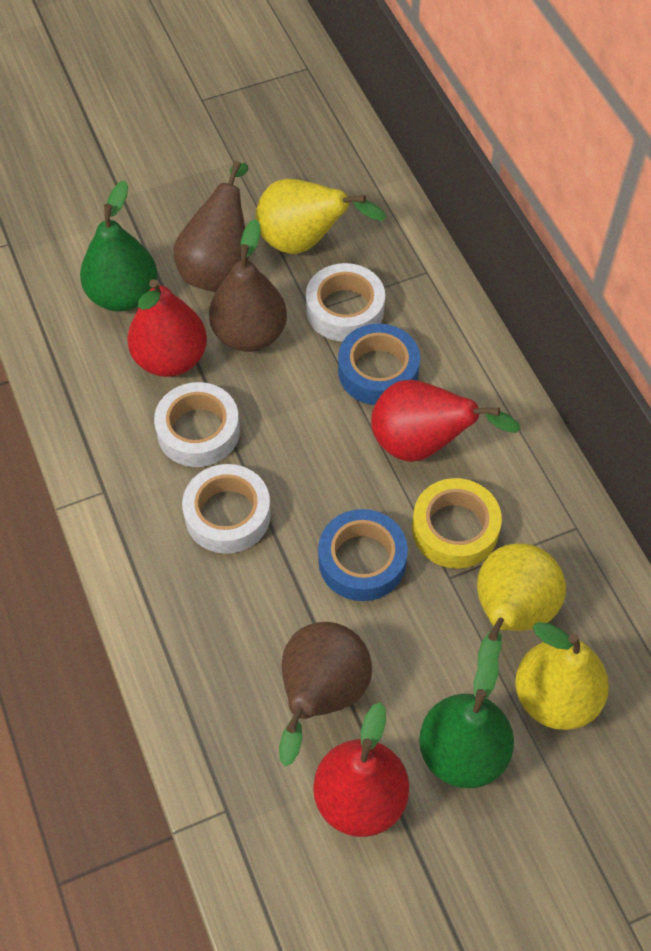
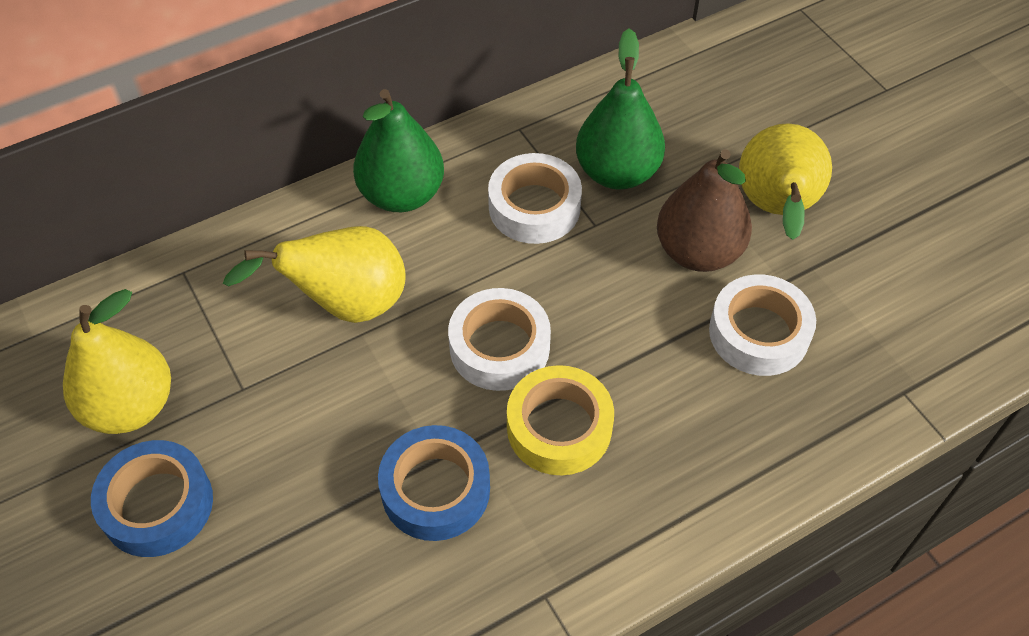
brown pear: 3 -> 1
red pear: 3 -> 0

